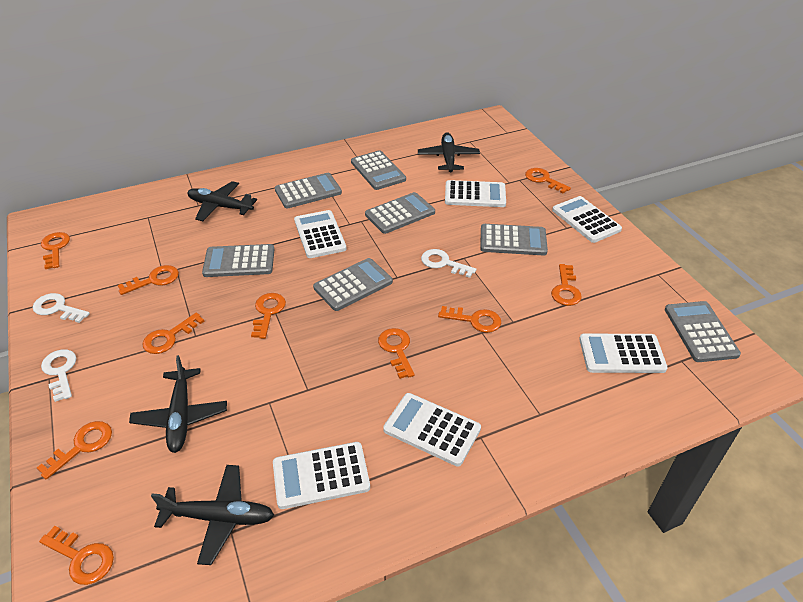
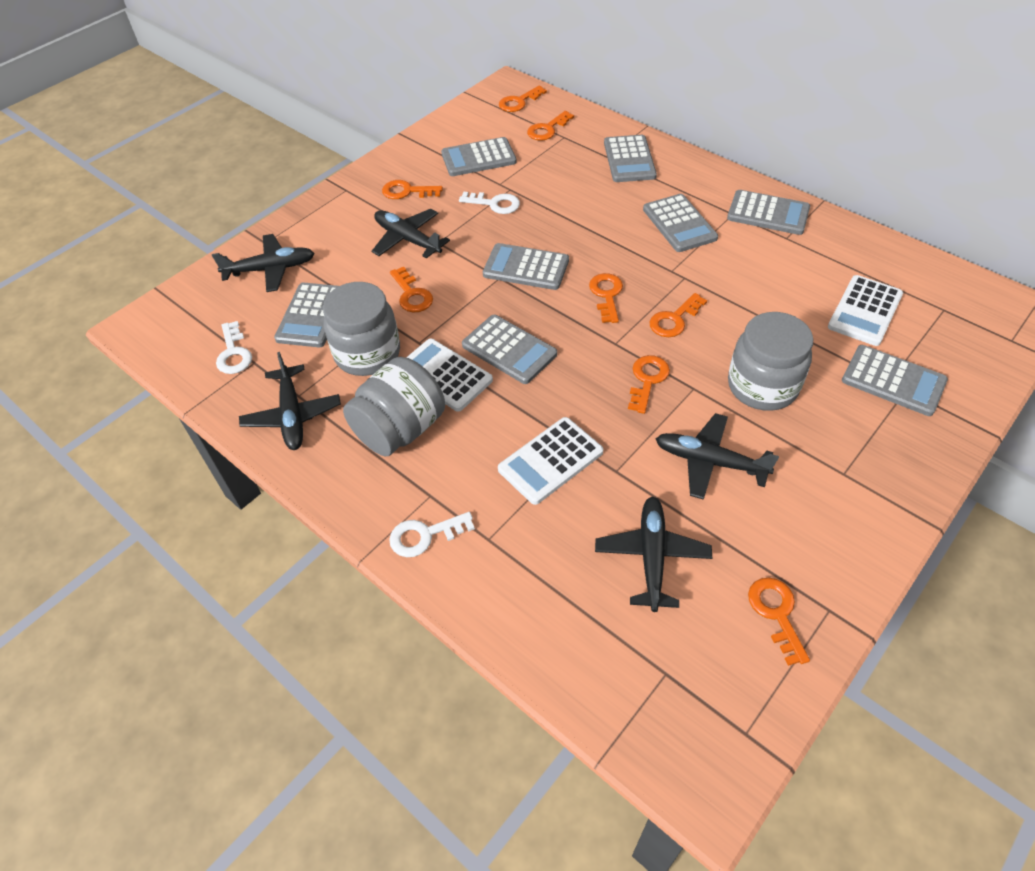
black plane: 4 -> 5
grey calculator: 7 -> 8
grey jar: 0 -> 3
orange key: 10 -> 8
white calculator: 6 -> 3

